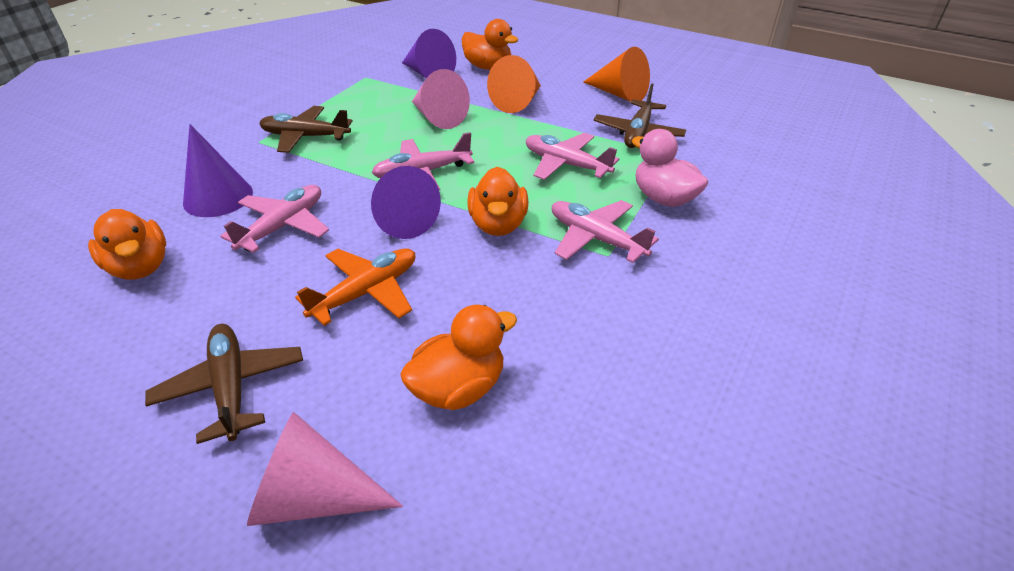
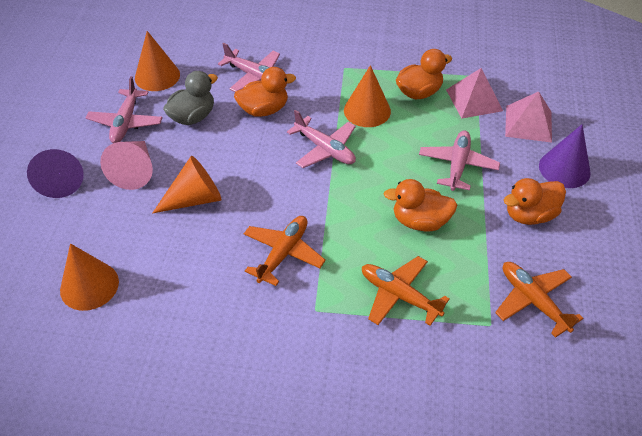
brown plane: 3 -> 0
grey duck: 0 -> 1
orange cone: 2 -> 4
orange plane: 1 -> 3
pink cone: 2 -> 1
pink duck: 1 -> 0
pink pyramid: 0 -> 2
purple cone: 3 -> 2

